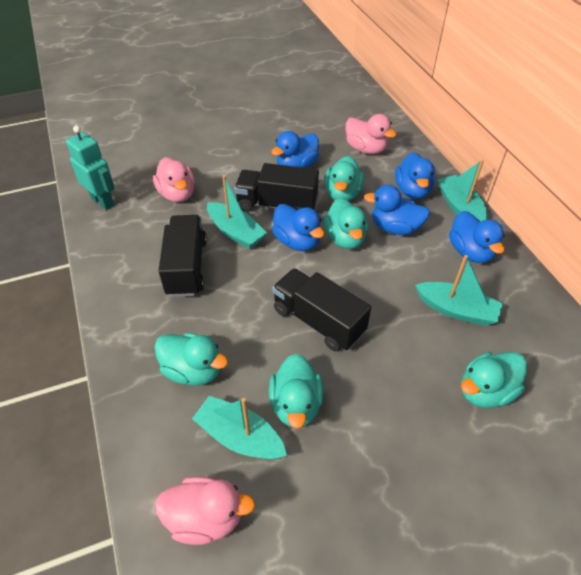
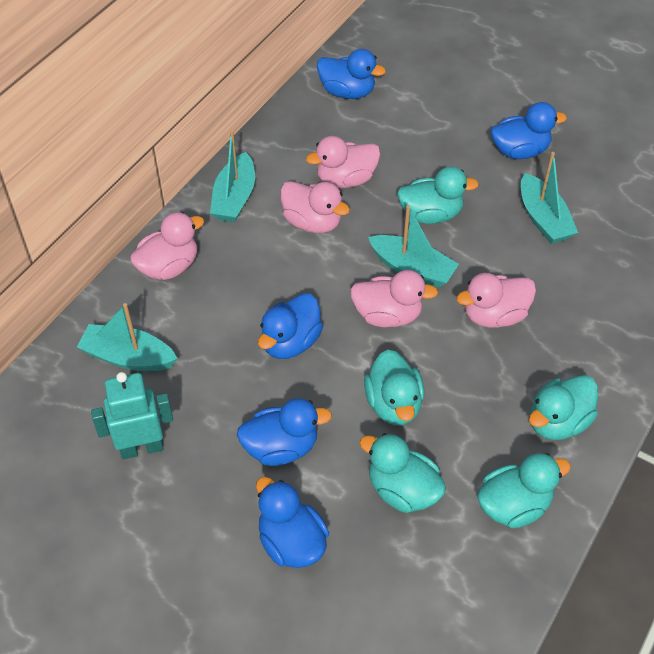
black truck: 3 -> 0
pink duck: 3 -> 5

